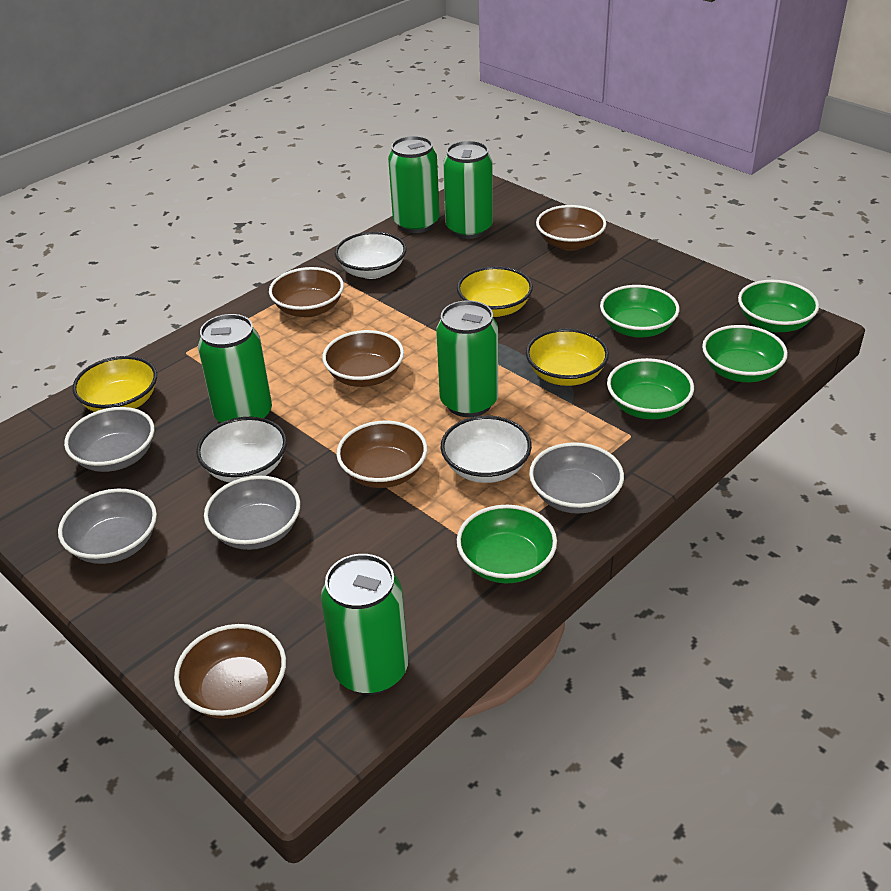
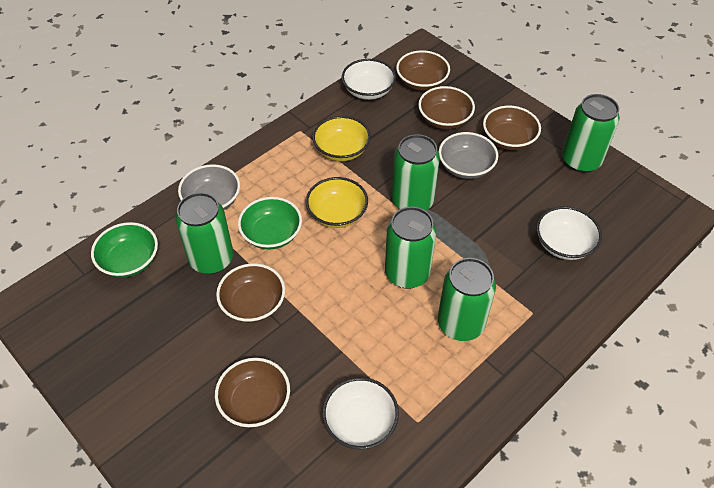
green bowl: 5 -> 2
grey bowl: 4 -> 2
yellow bowl: 3 -> 2

